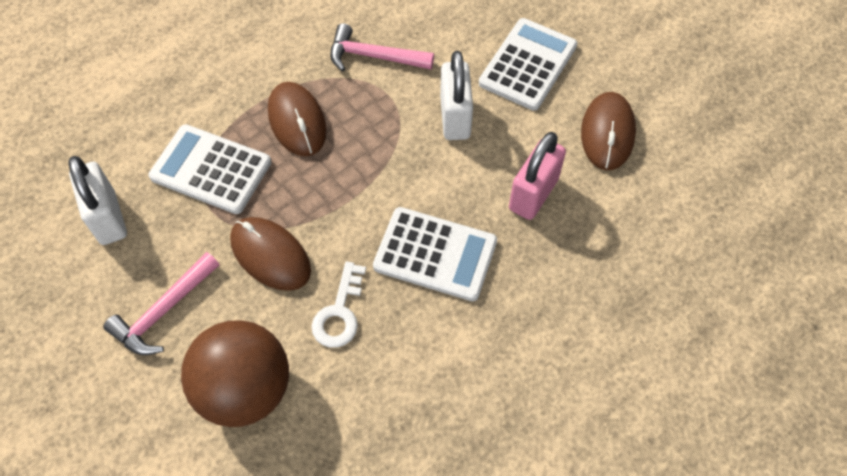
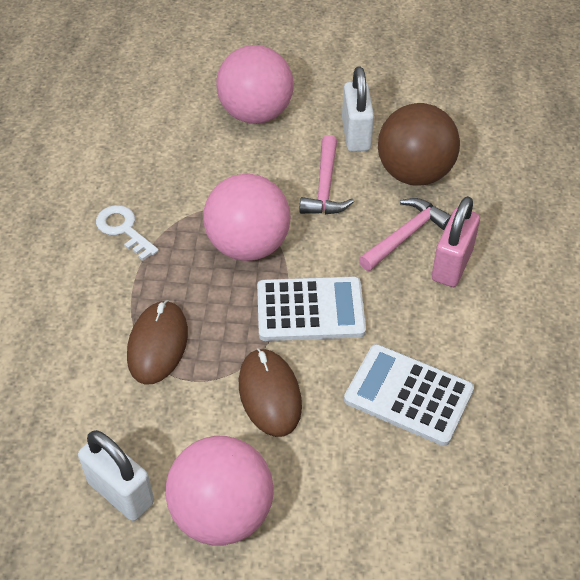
brown mouse: 3 -> 2
pink ball: 0 -> 3
white calculator: 3 -> 2

